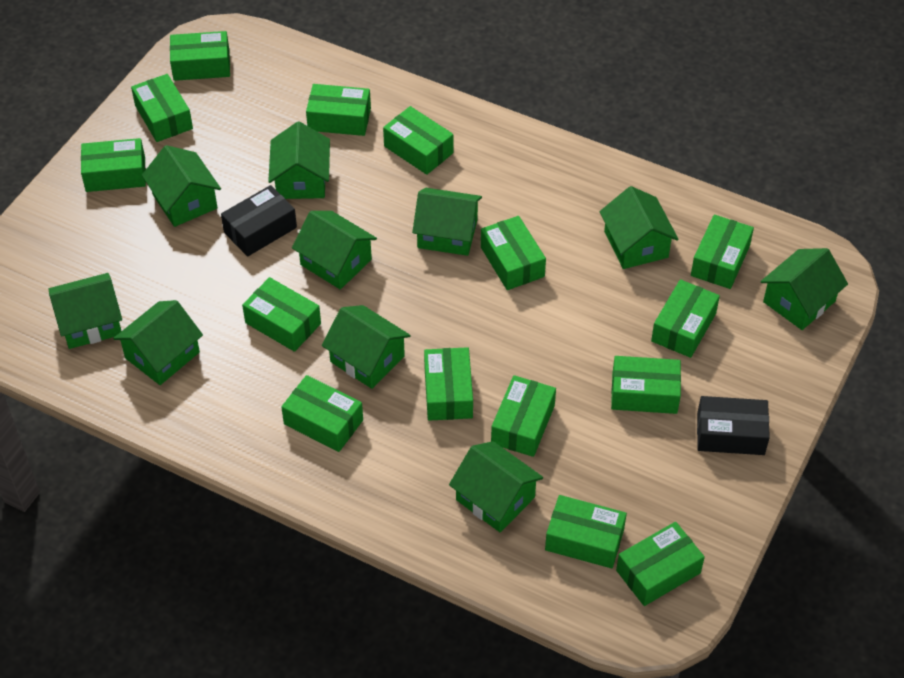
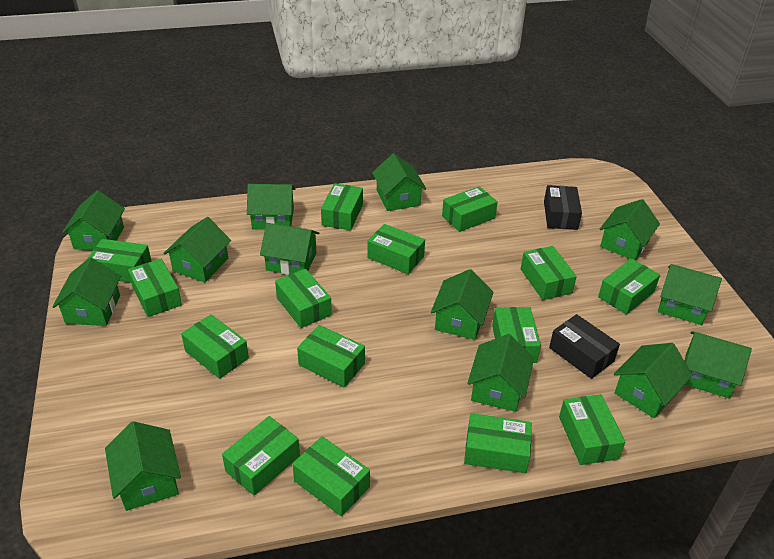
green house: 10 -> 13

